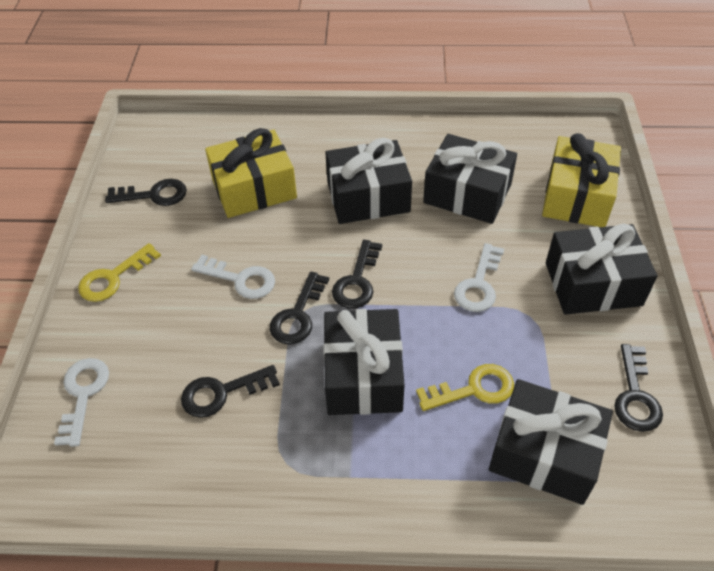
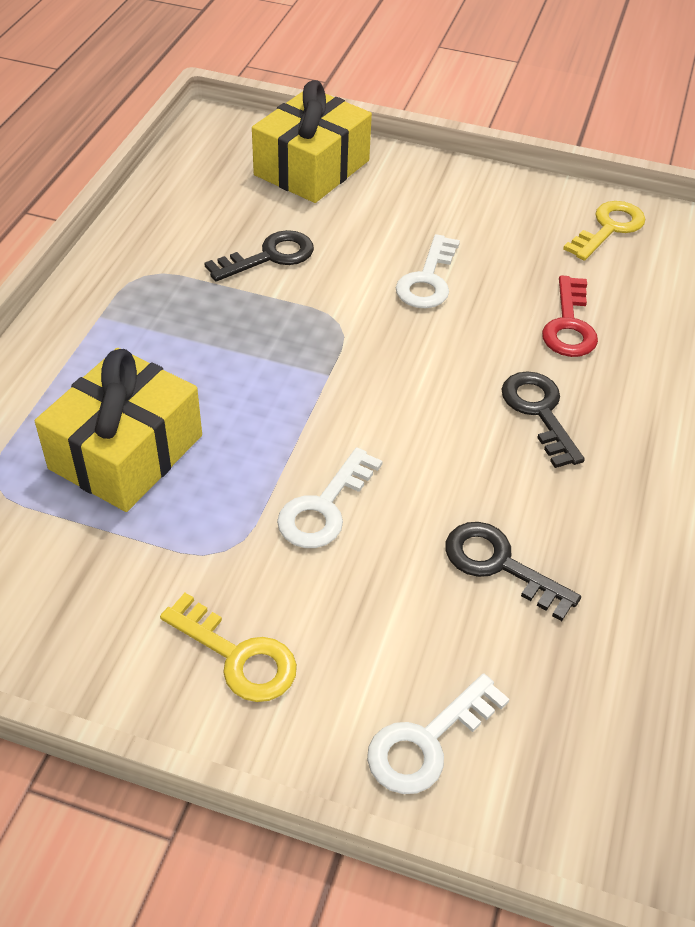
black gift: 5 -> 0
black key: 5 -> 3
red key: 0 -> 1

